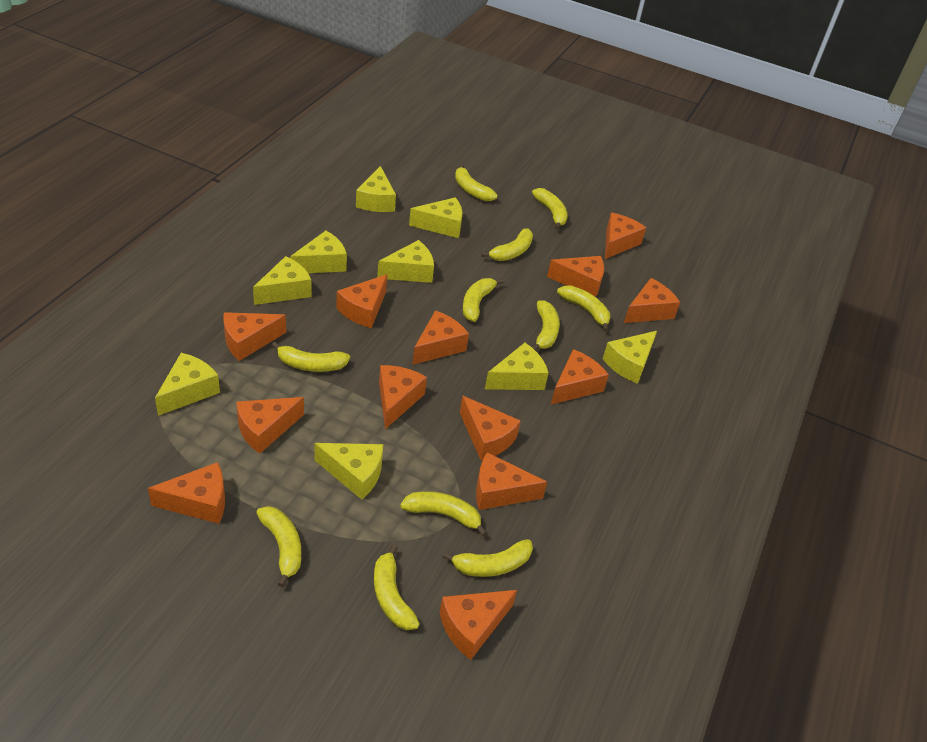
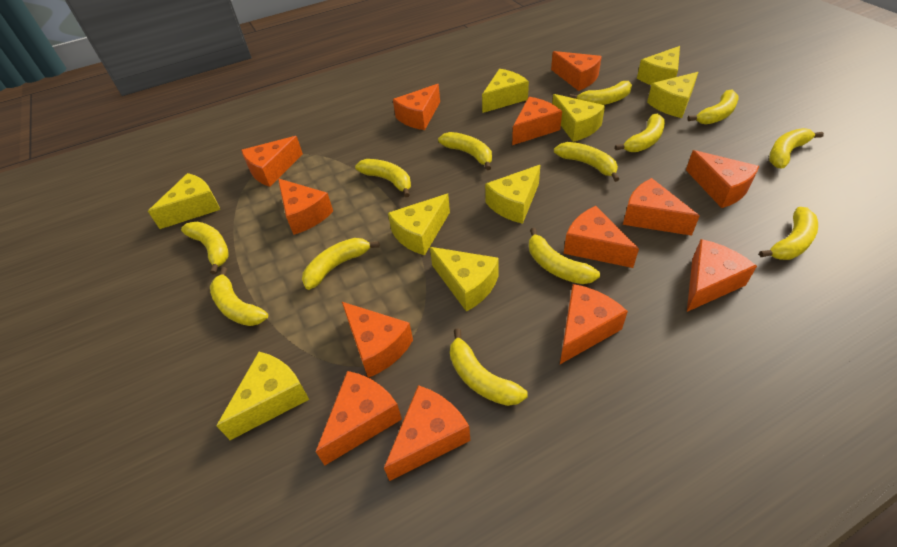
yellow banana: 11 -> 13

